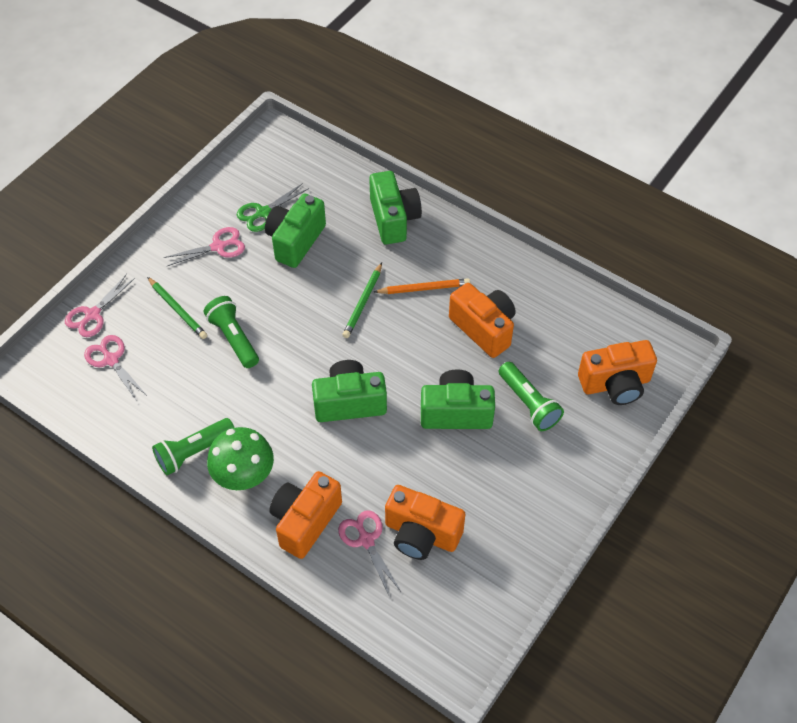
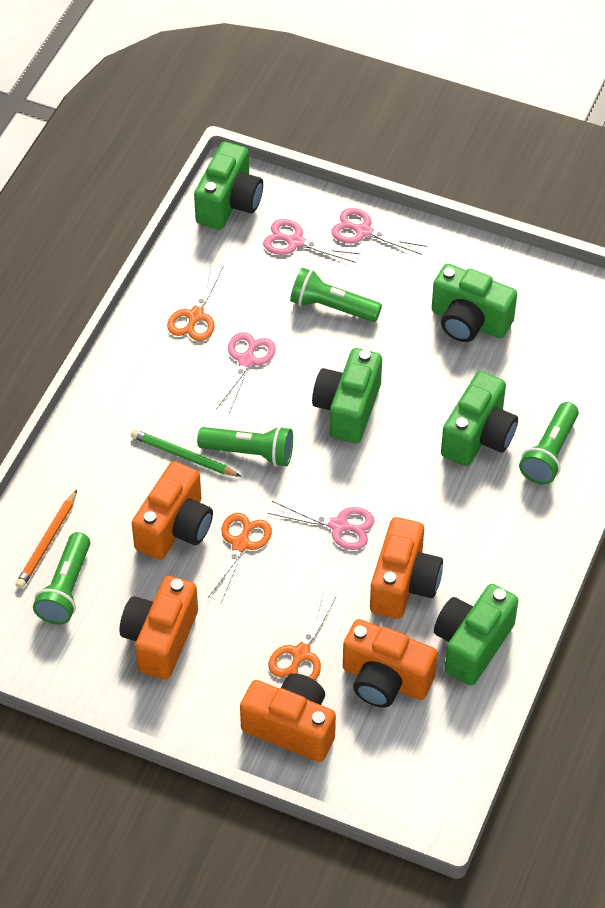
green camera: 4 -> 5
green flashlight: 3 -> 4
green mushroom: 1 -> 0
green pencil: 2 -> 1
green scissors: 1 -> 0
orange camera: 4 -> 5
orange scissors: 0 -> 3

